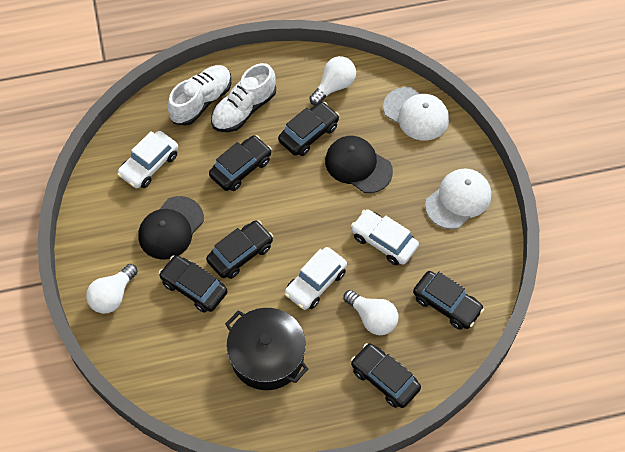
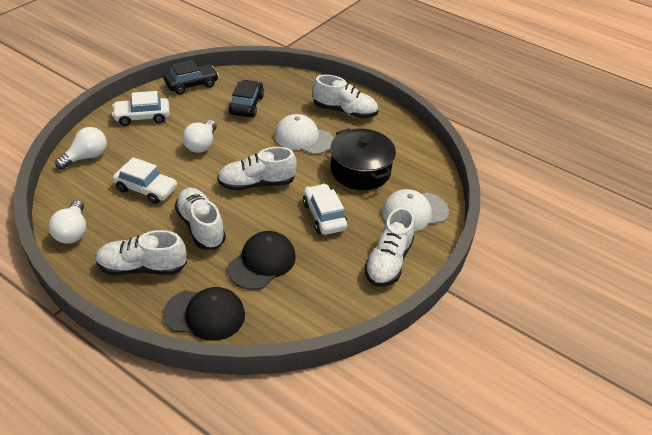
black car: 6 -> 2
white shoe: 2 -> 5

